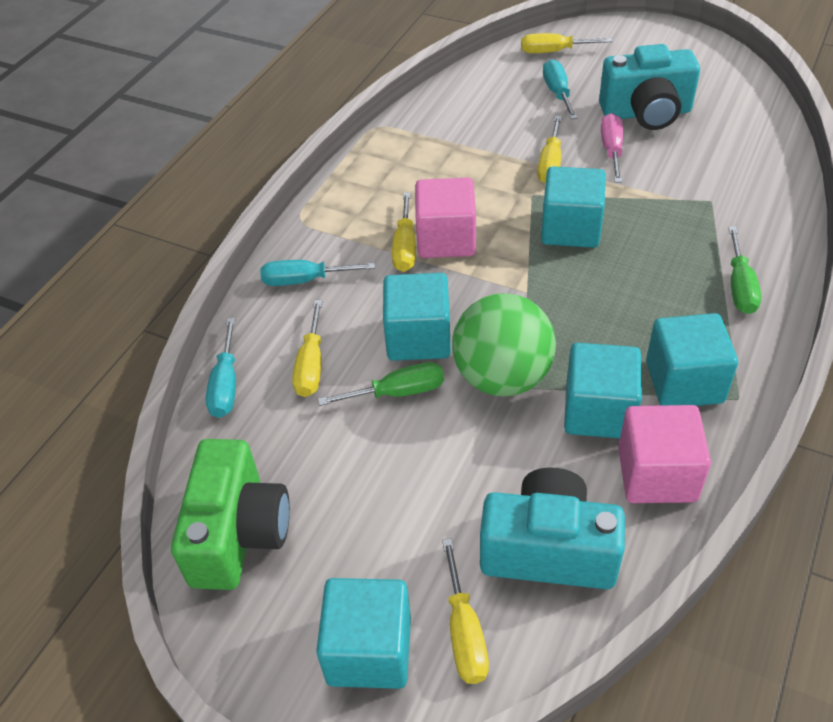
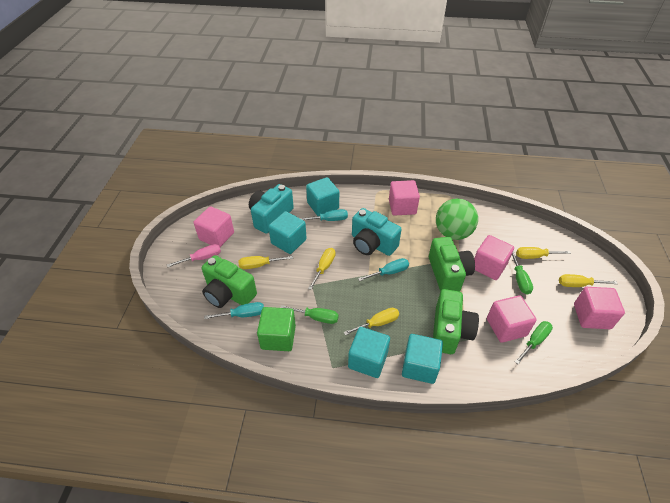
green camera: 1 -> 3
green cube: 0 -> 1
green screwdriver: 2 -> 3
pink cube: 2 -> 5
turquoise cube: 5 -> 4

